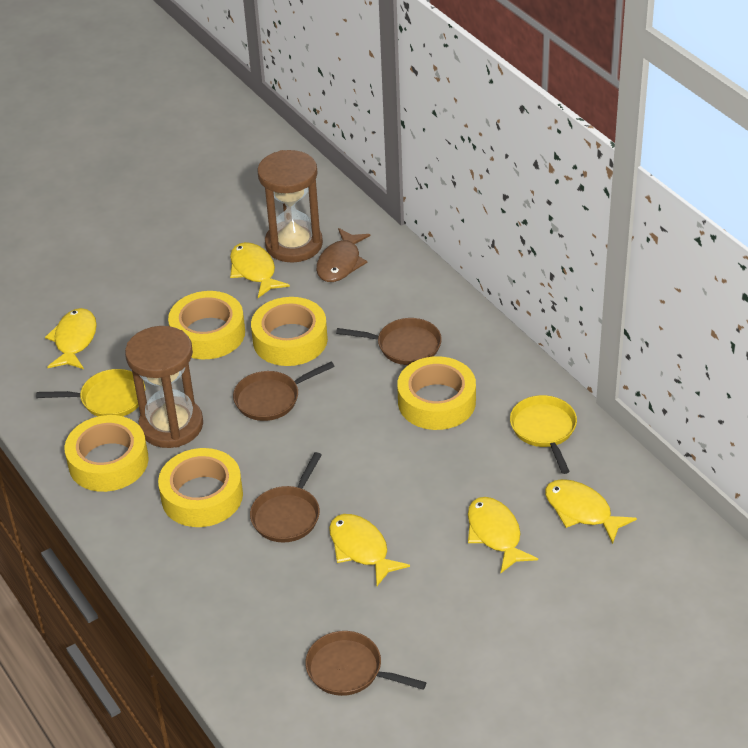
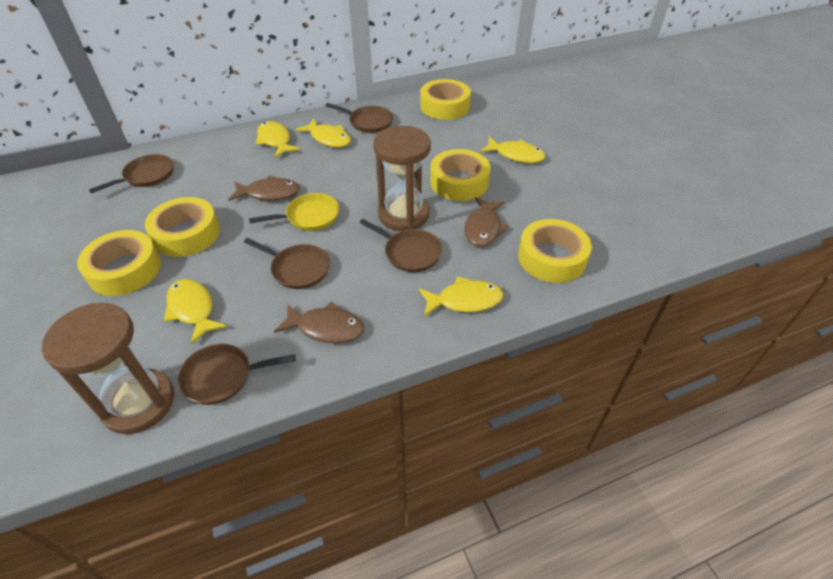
brown fish: 1 -> 3
brown pan: 4 -> 5
yellow pan: 2 -> 1

